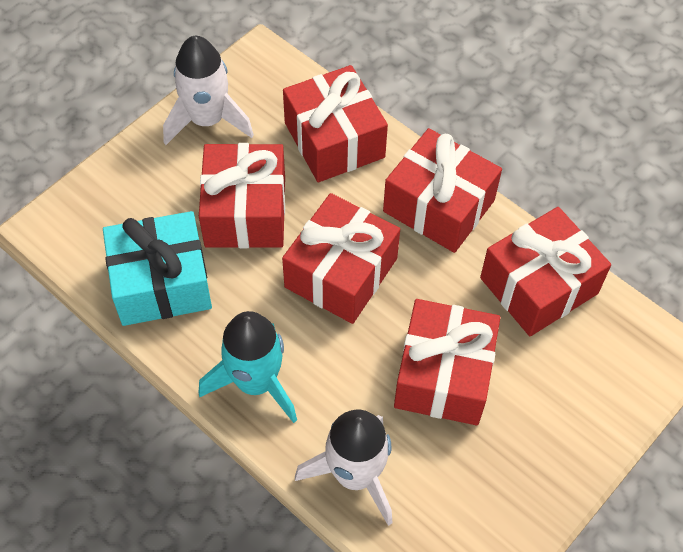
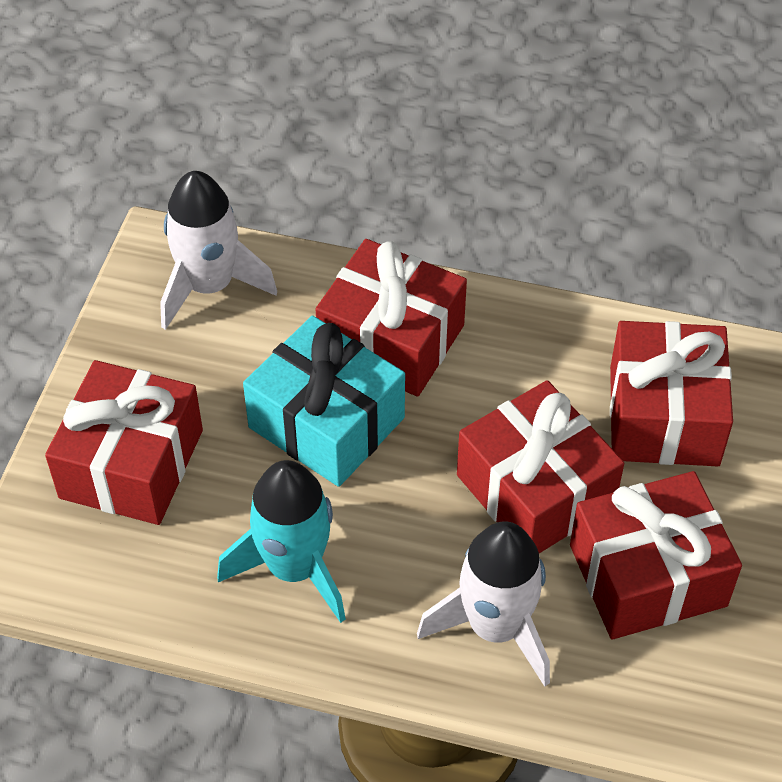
red gift: 6 -> 5

